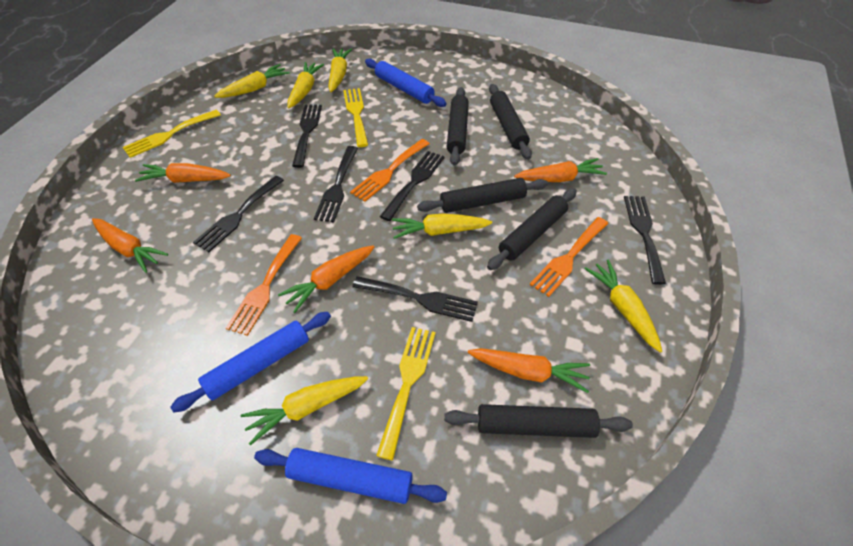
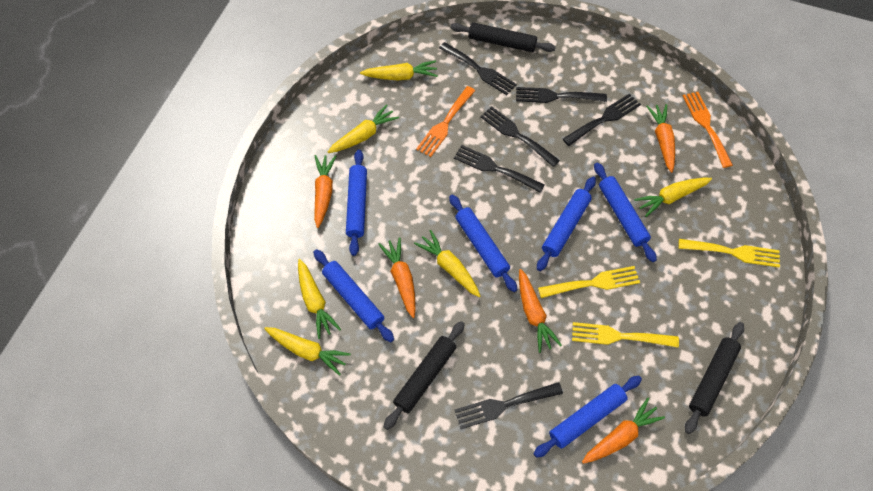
black rolling pin: 5 -> 3
blue rolling pin: 3 -> 6
orange fork: 3 -> 2

